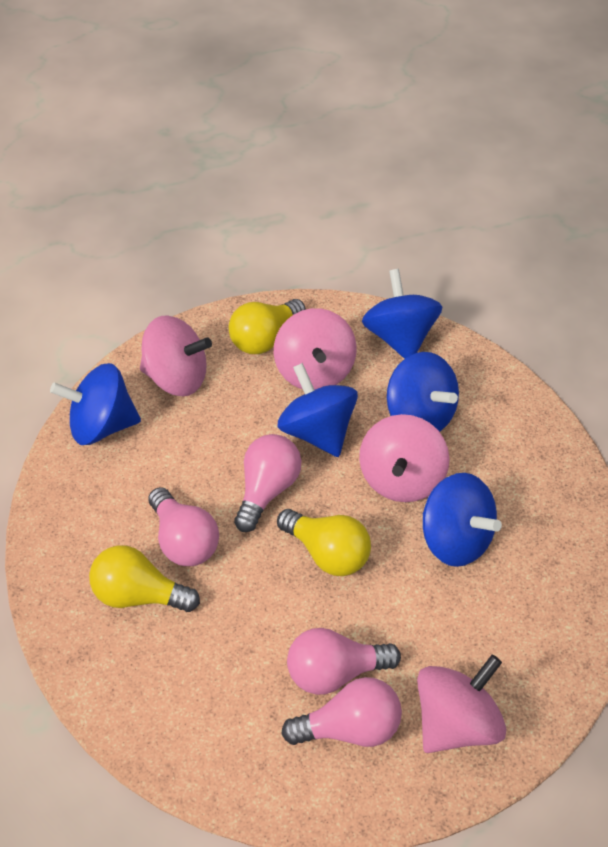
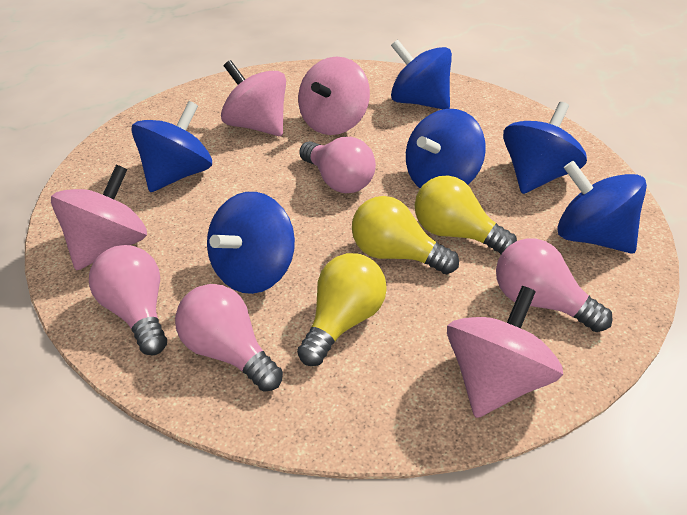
blue spinning top: 5 -> 6

